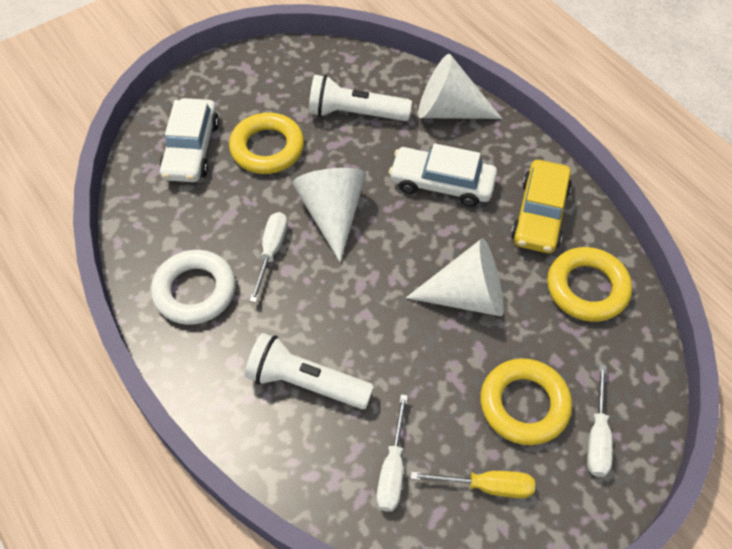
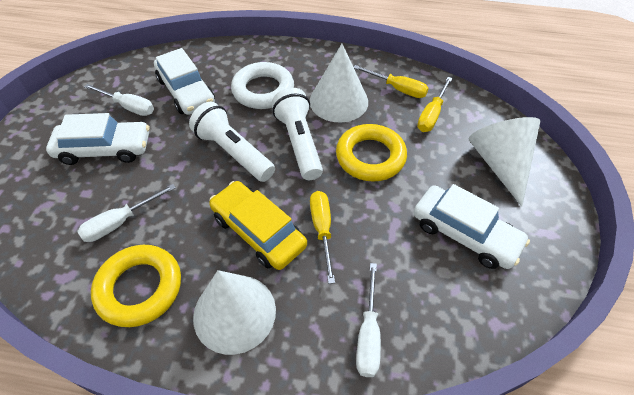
white car: 2 -> 3
yellow ring: 3 -> 2
yellow screwdriver: 1 -> 3

